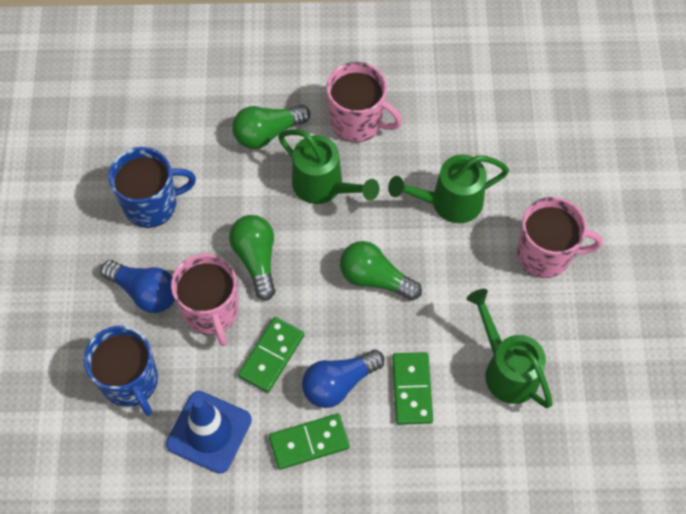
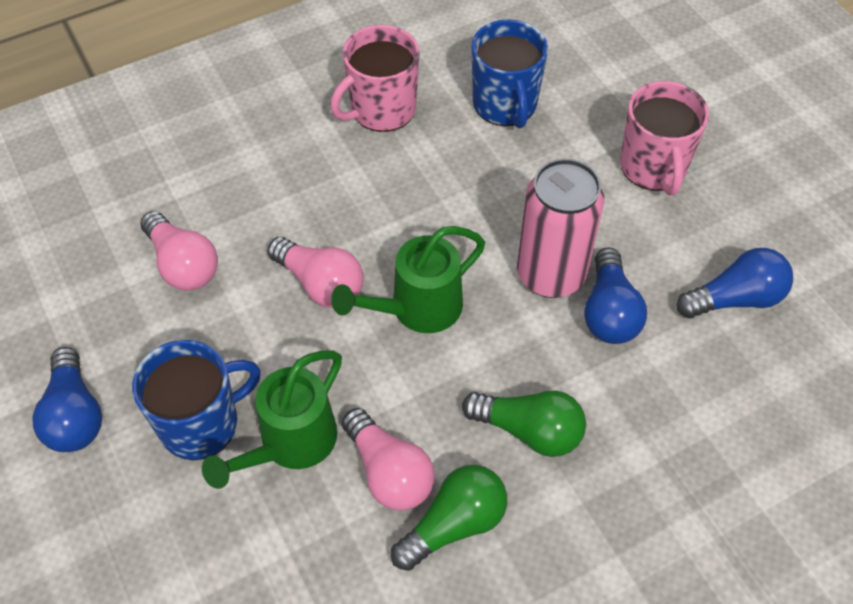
blue light bulb: 2 -> 3
blue traffic cone: 1 -> 0
green domino: 3 -> 0
green light bulb: 3 -> 2
green watering can: 3 -> 2
pink can: 0 -> 1
pink light bulb: 0 -> 3
pink mug: 3 -> 2

